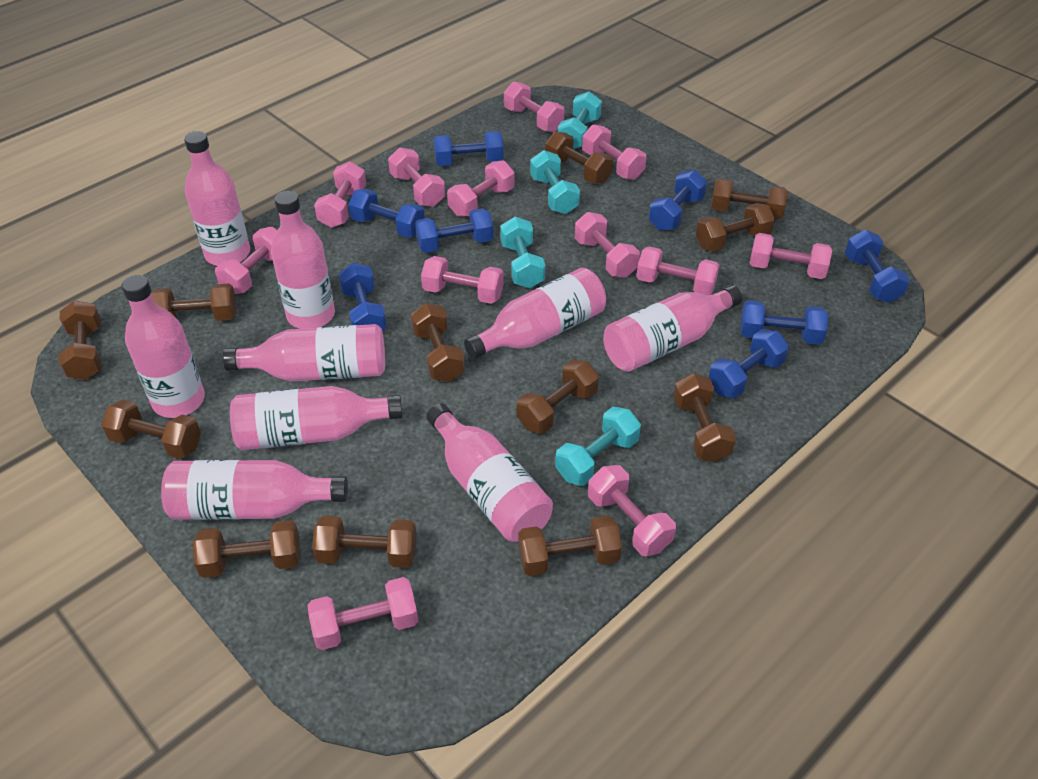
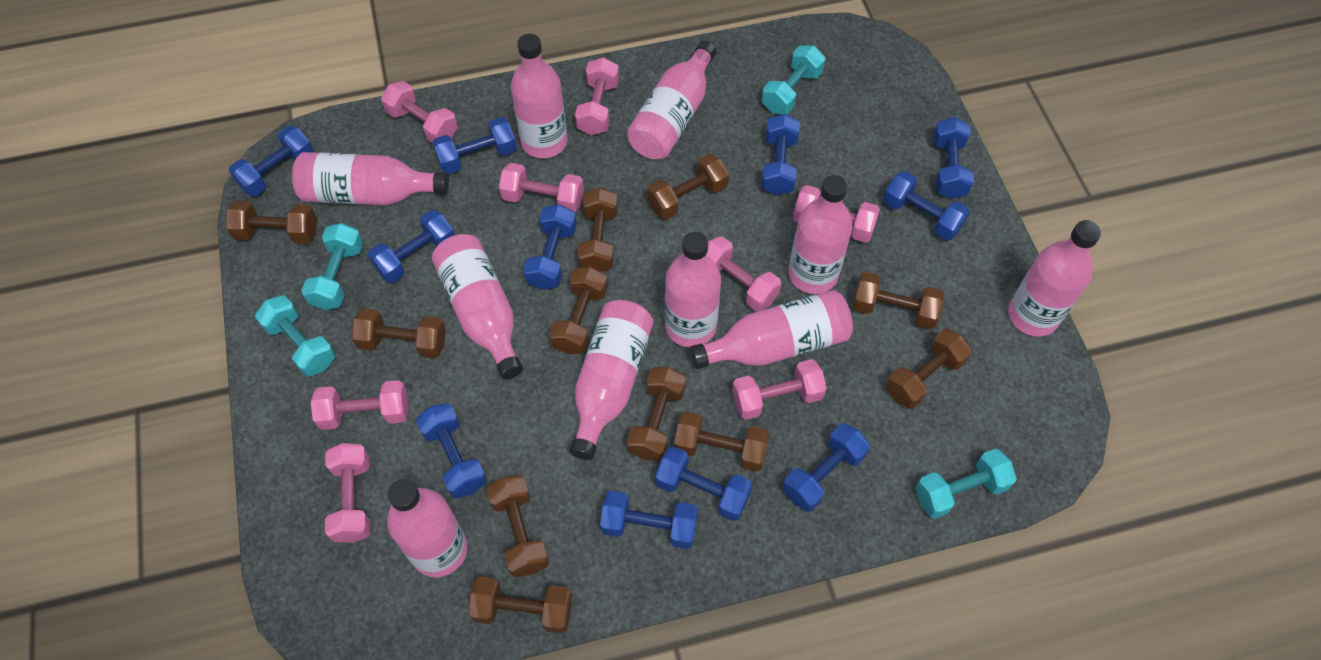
blue dumbbell: 8 -> 11
brown dumbbell: 12 -> 11
pink bottle: 9 -> 10
pink dumbbell: 12 -> 8

